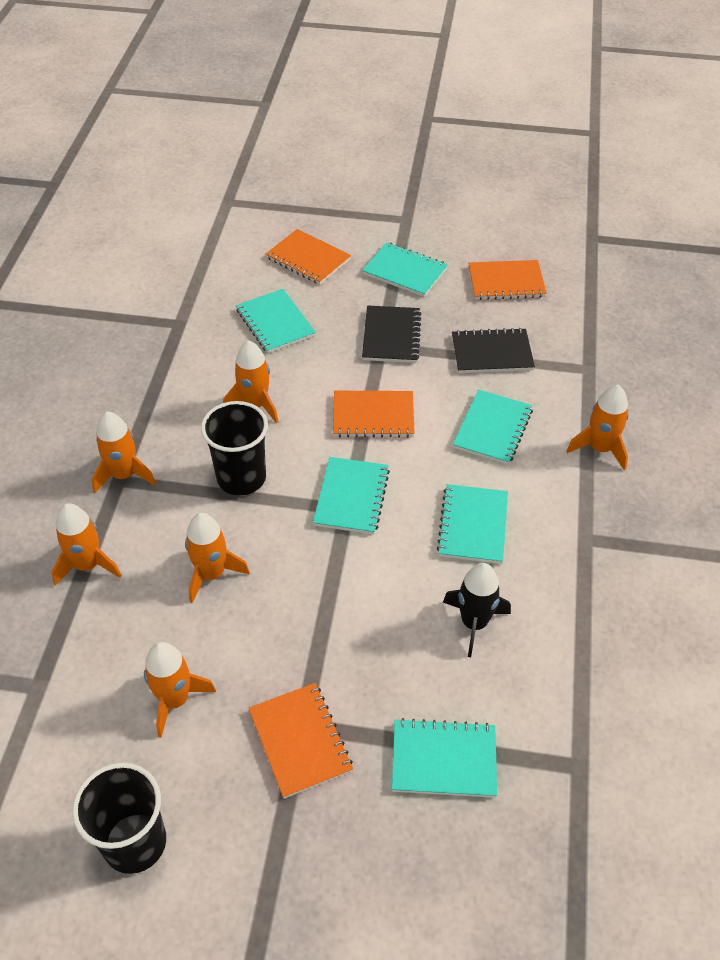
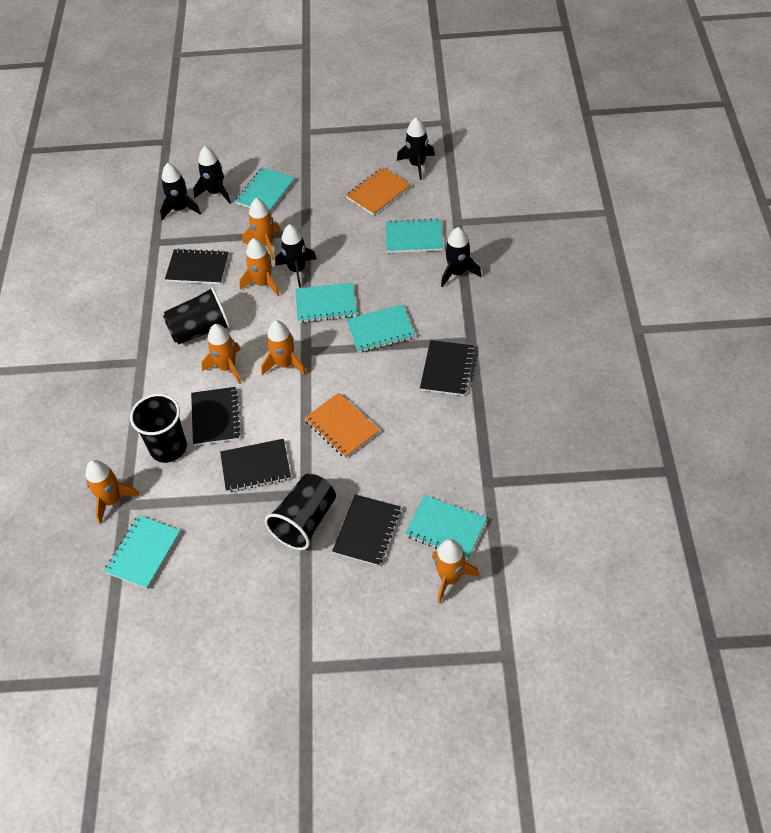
black cup: 2 -> 3
black notebook: 2 -> 5
black rocket: 1 -> 5
orange notebook: 4 -> 2

